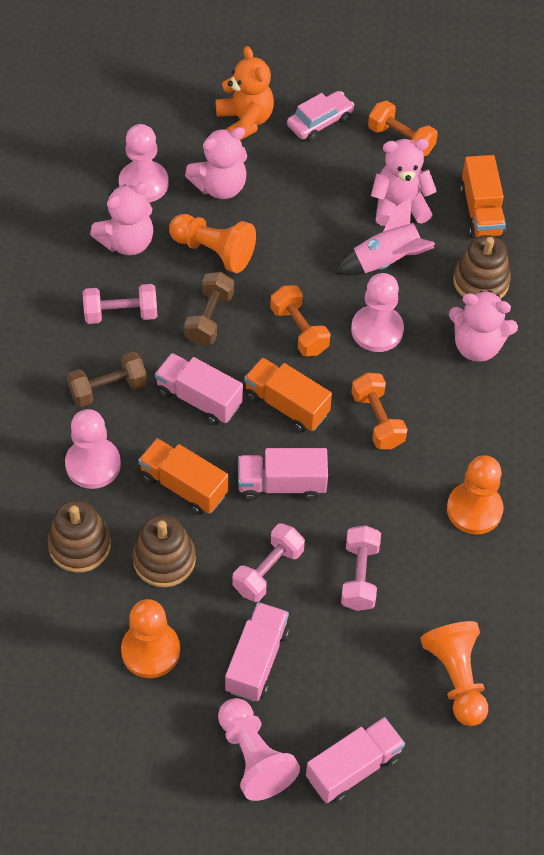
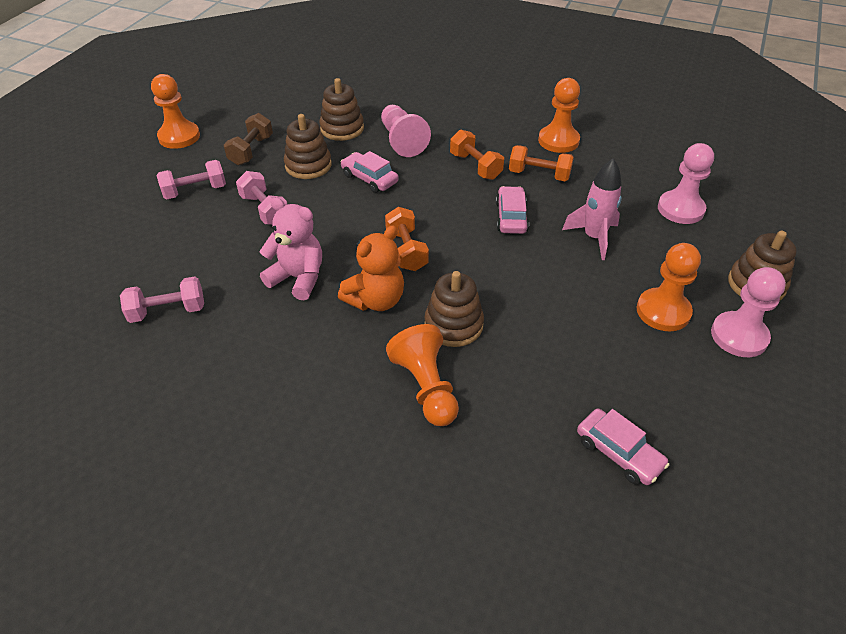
brown dumbbell: 2 -> 1
brown stacking toy: 3 -> 4
orange truck: 3 -> 0
pink car: 1 -> 3
pink pawn: 4 -> 3
pink teddy bear: 4 -> 1
pink truck: 4 -> 0

